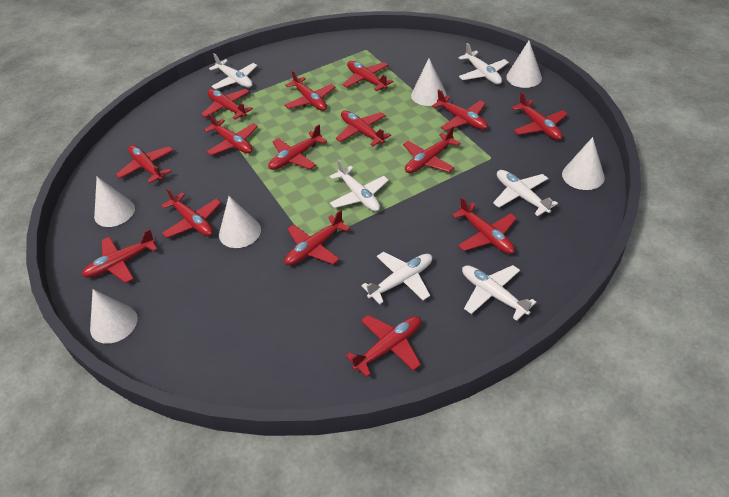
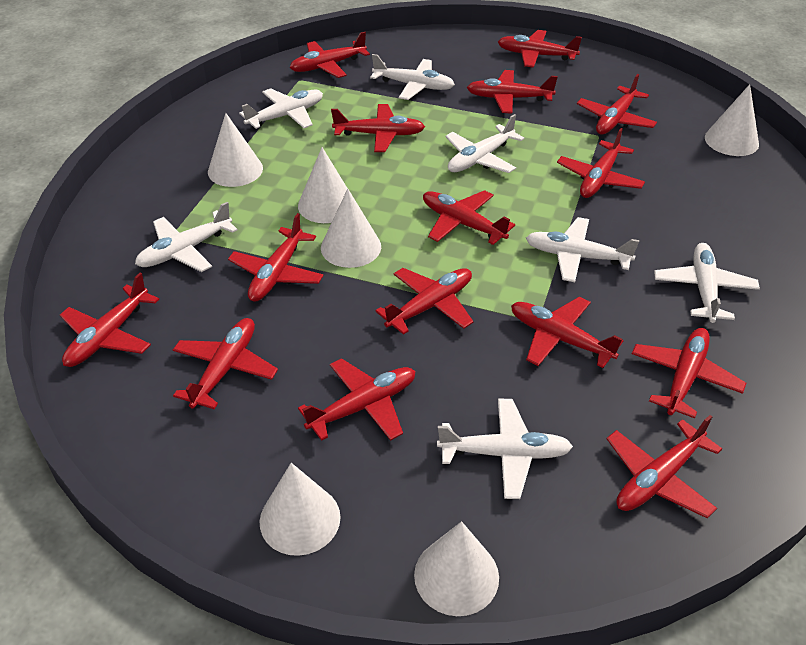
white plane: 6 -> 7

